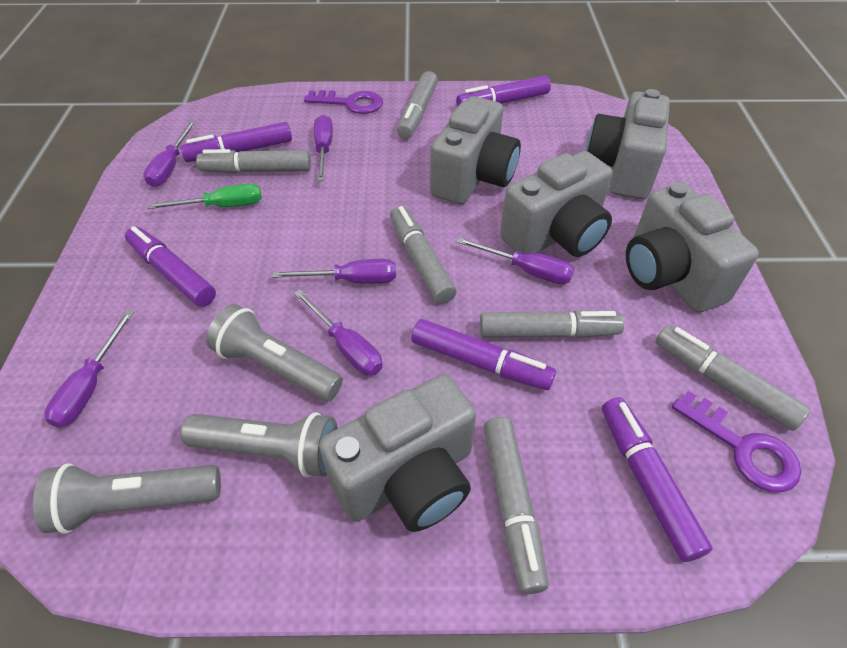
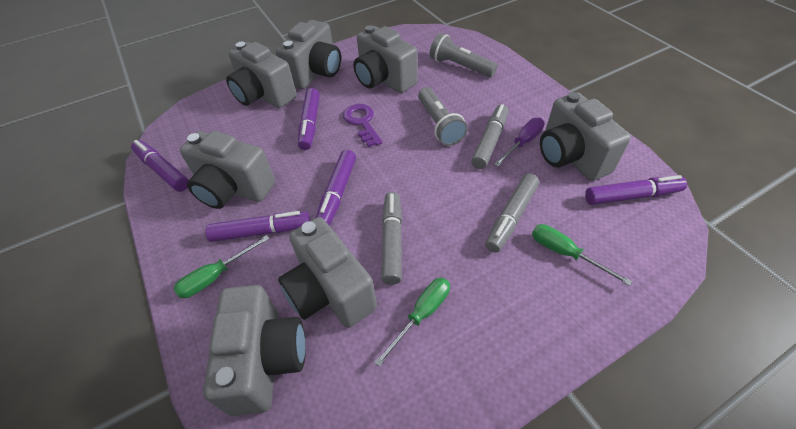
green screwdriver: 1 -> 3
grey camera: 5 -> 7
grey flashlight: 3 -> 2
grey marker: 6 -> 3
purple key: 2 -> 1
purple screwdriver: 6 -> 1

